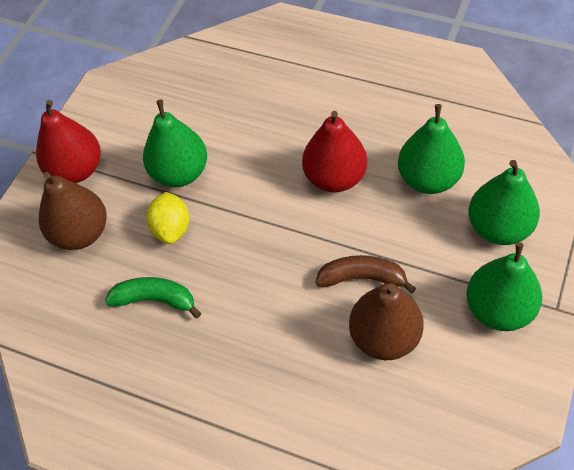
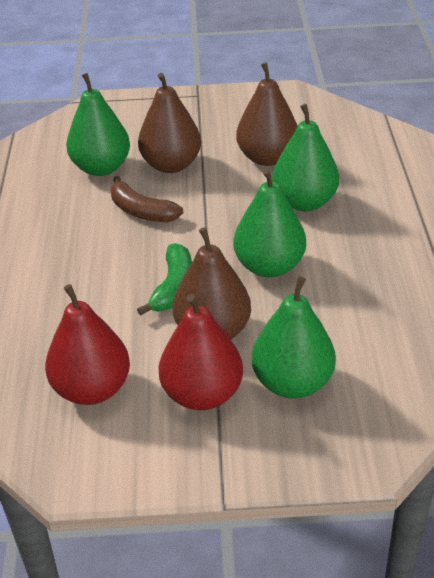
brown pear: 2 -> 3
yellow lemon: 1 -> 0

